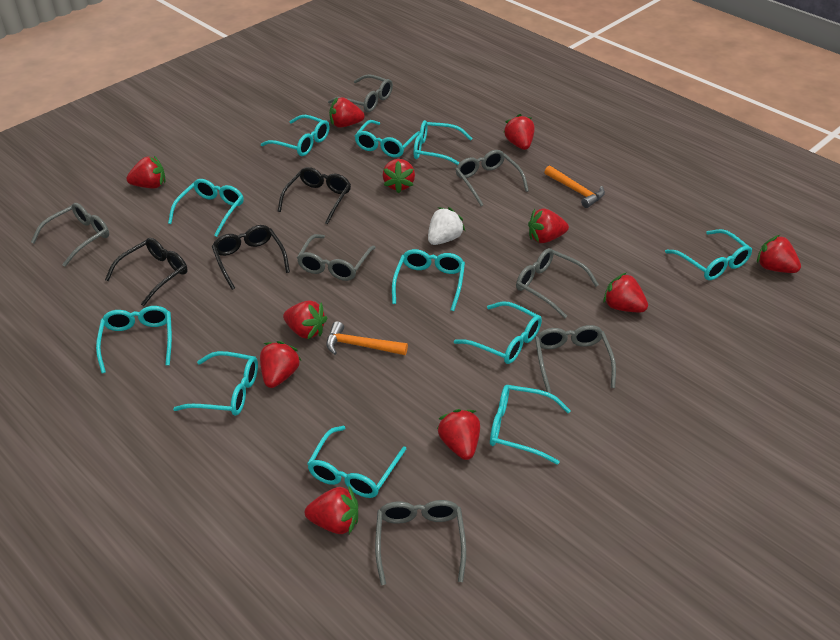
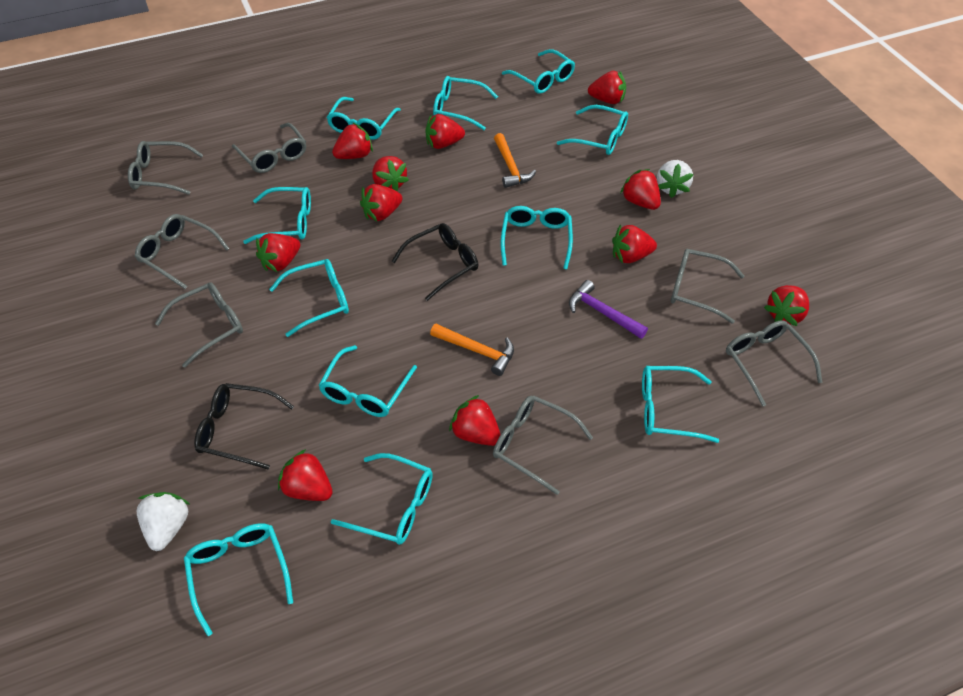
black glasses: 3 -> 2
purple hammer: 0 -> 1
white strawberry: 1 -> 2

